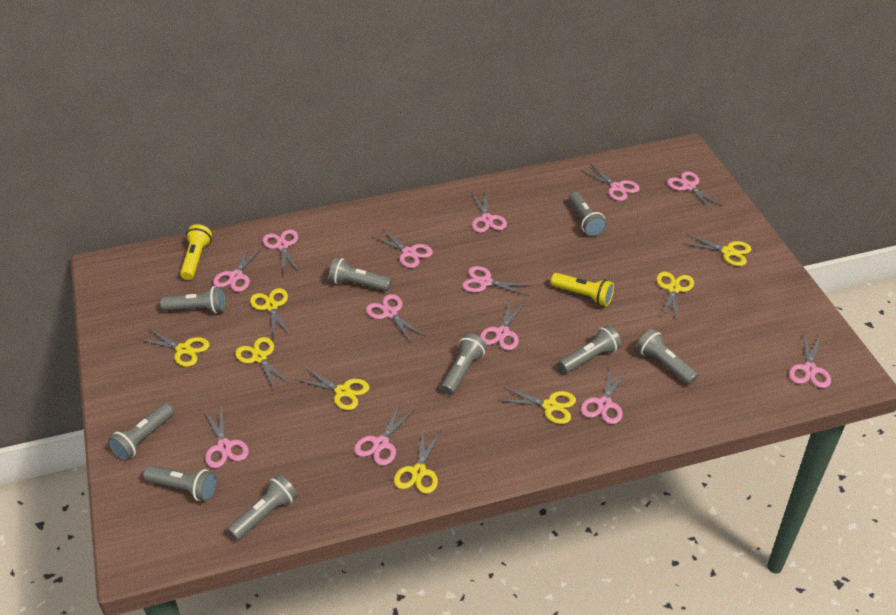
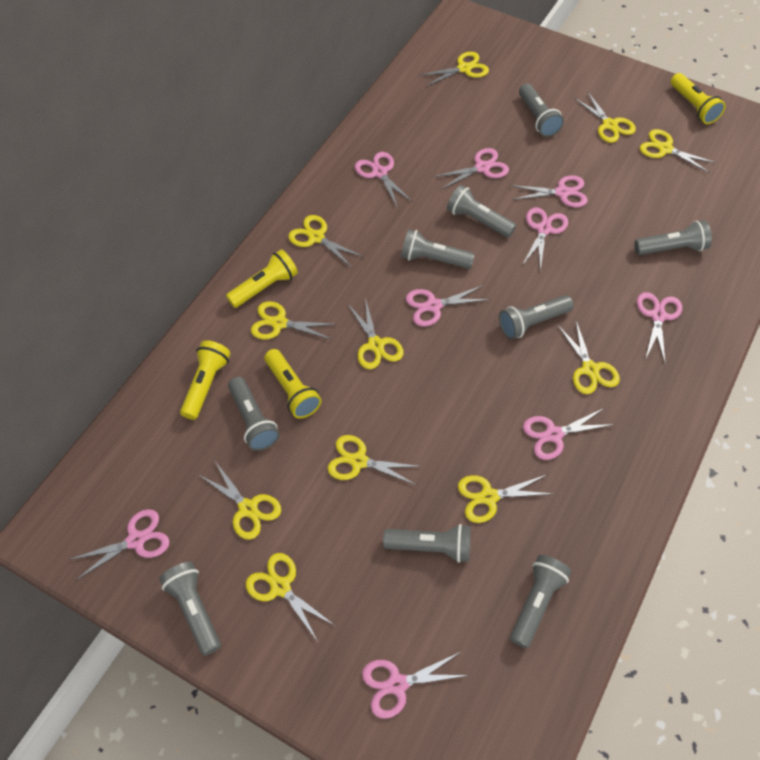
pink scissors: 13 -> 9
yellow flashlight: 2 -> 4
yellow scissors: 8 -> 11

